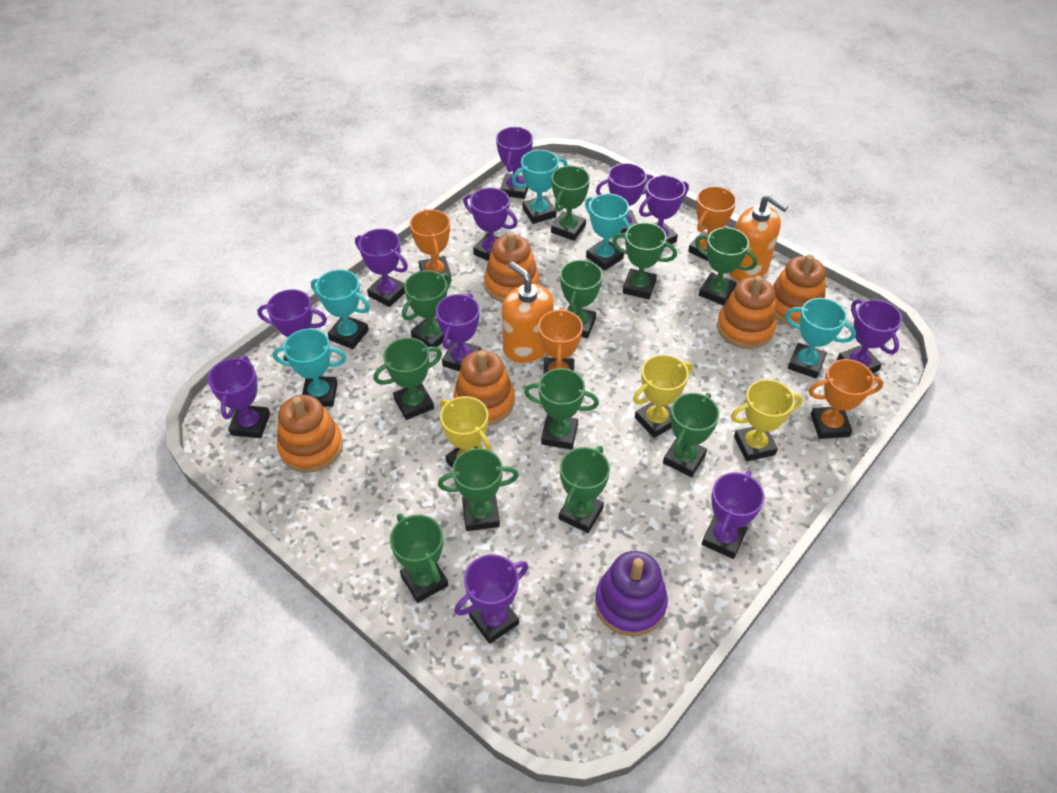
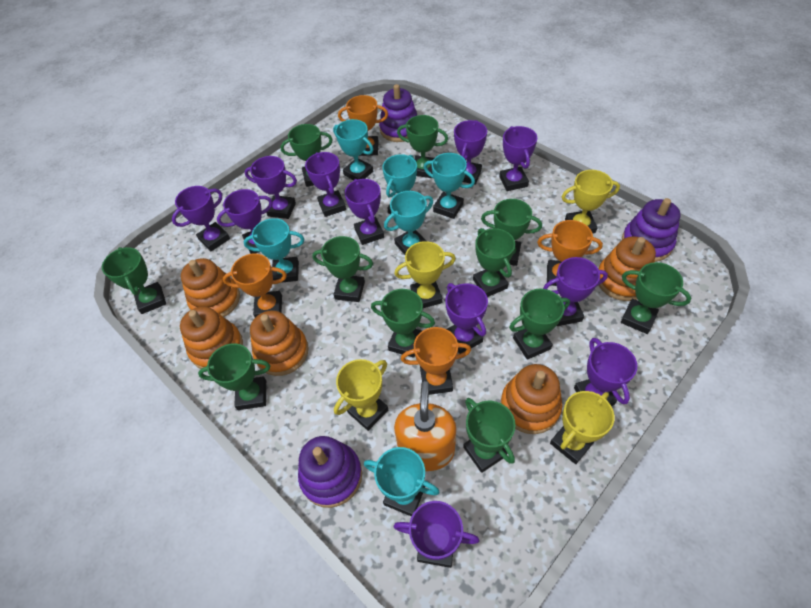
orange soap dispenser: 2 -> 1
purple stacking toy: 1 -> 3
turquoise trophy: 5 -> 6
yellow trophy: 3 -> 4

